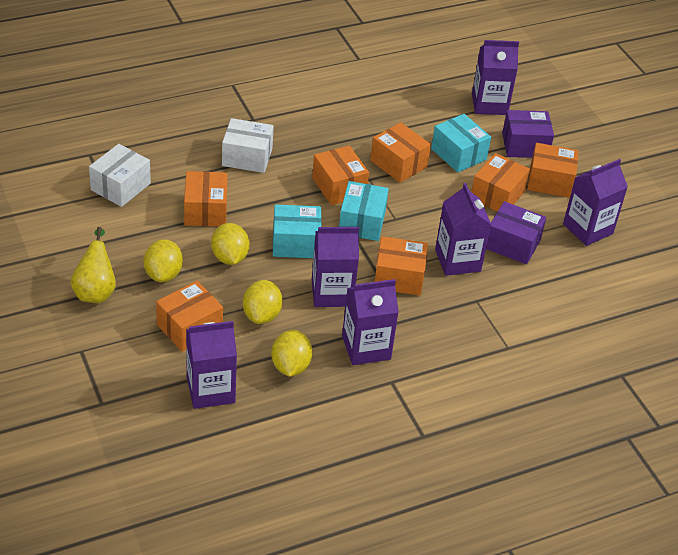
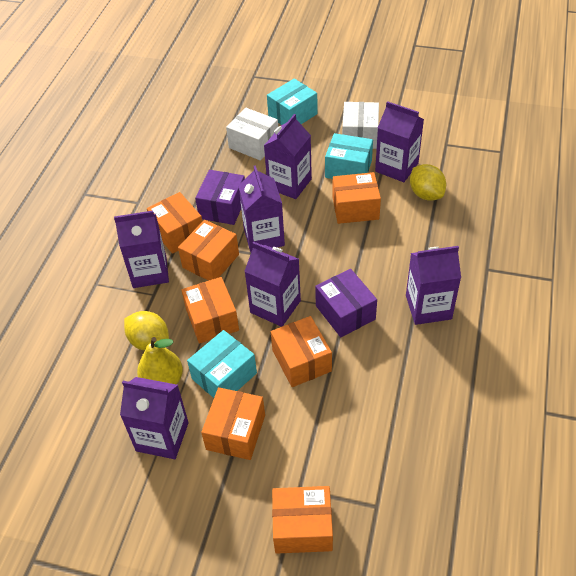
purple carton: 6 -> 7
yellow lemon: 4 -> 2

